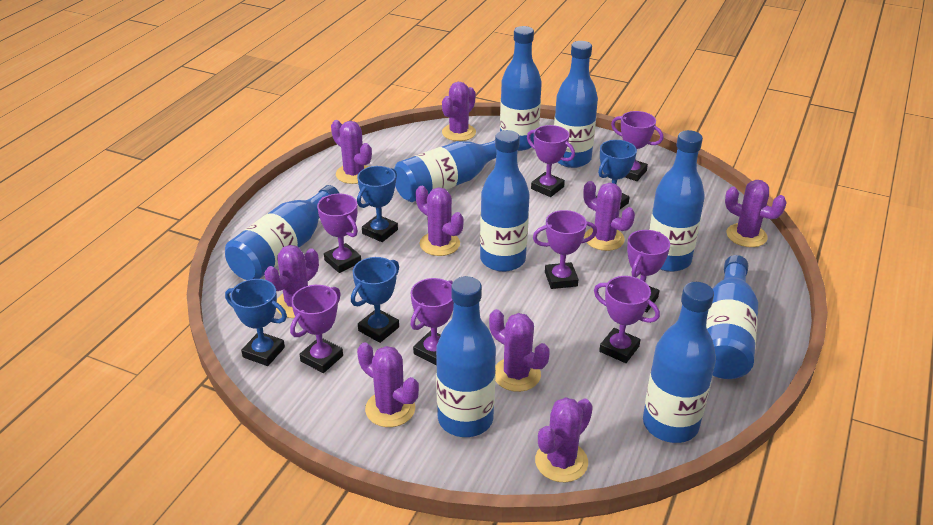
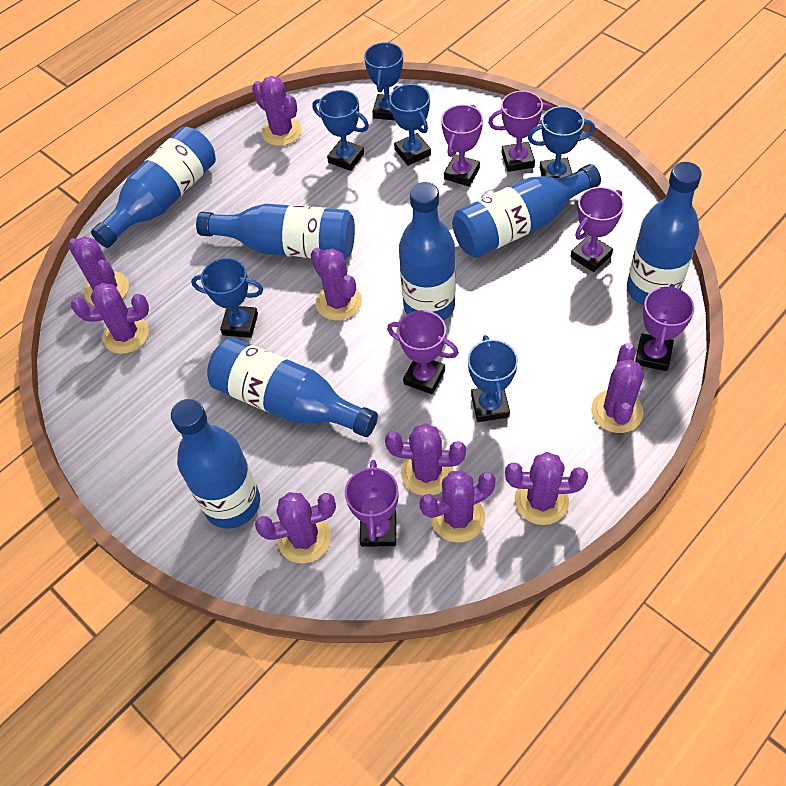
blue bottle: 9 -> 7
blue trophy: 4 -> 6
purple trophy: 8 -> 6

